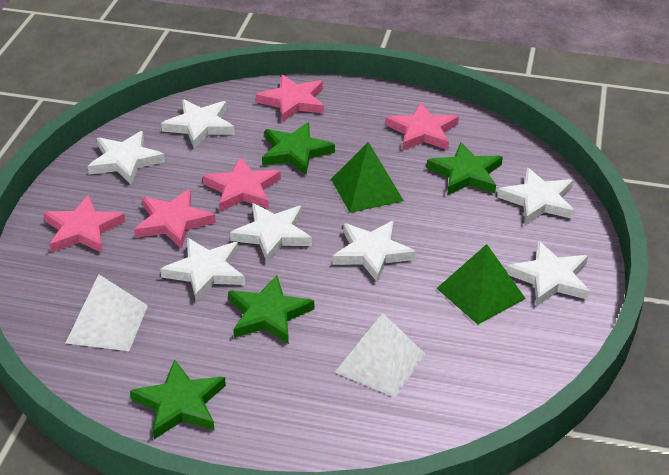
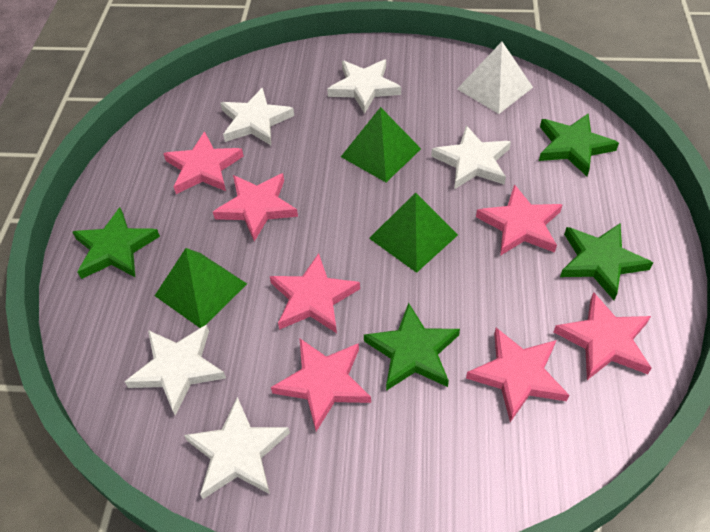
green pyramid: 2 -> 3
pink star: 5 -> 7
white pyramid: 2 -> 1
white star: 7 -> 5

